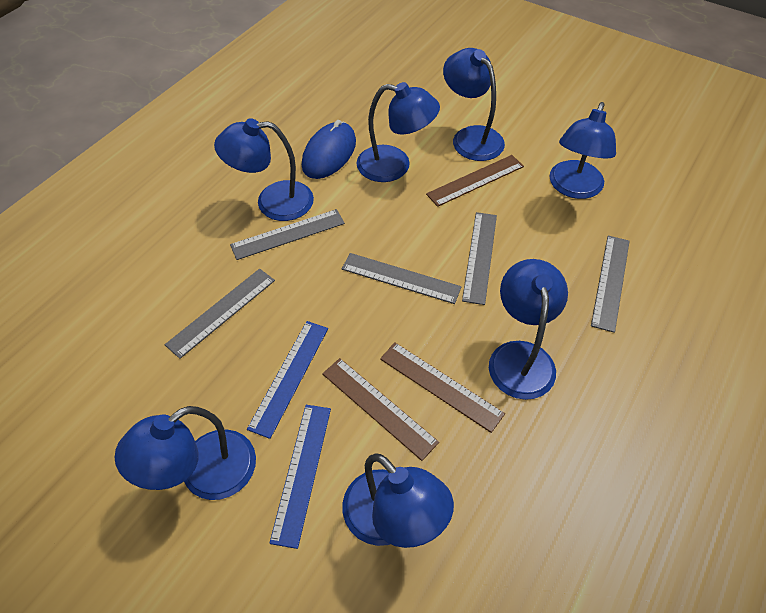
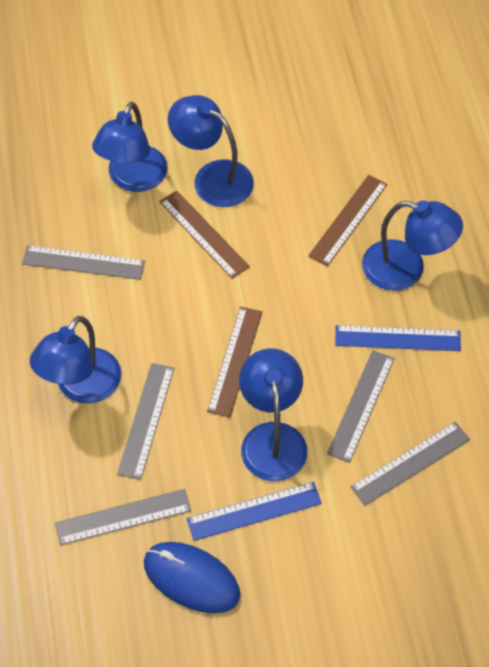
blue lamp: 7 -> 5

